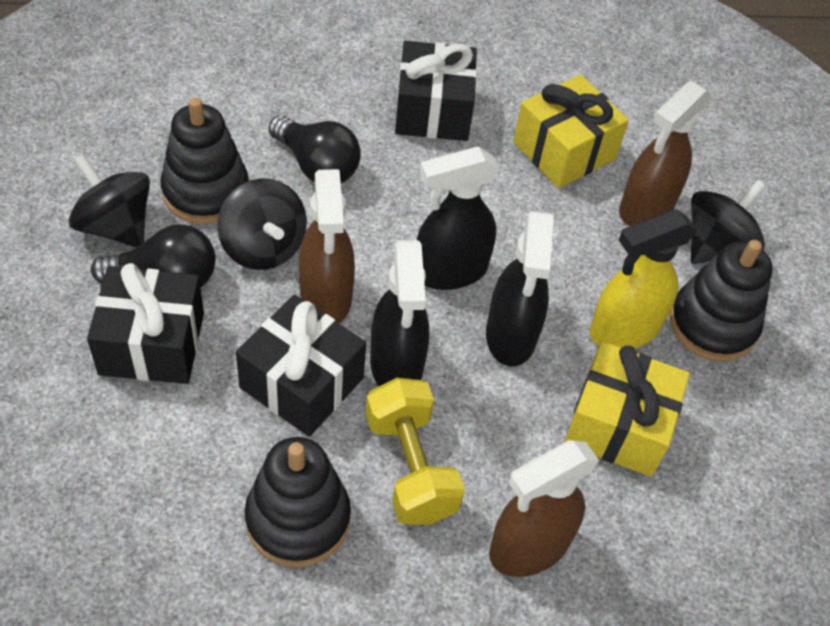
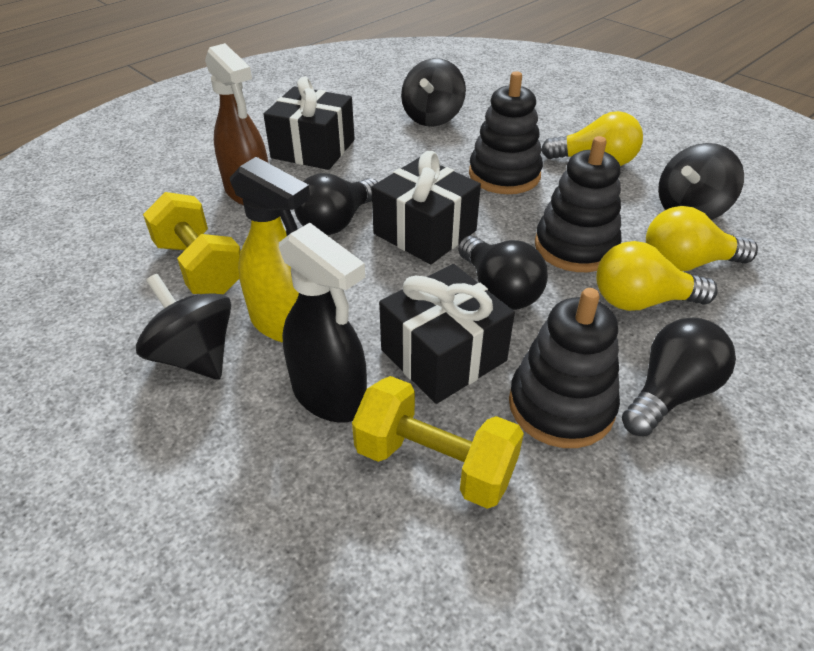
black light bulb: 2 -> 3
black spray bottle: 3 -> 1
brown spray bottle: 3 -> 1
yellow dumbbell: 1 -> 2
yellow gift: 2 -> 0
yellow light bulb: 0 -> 3

